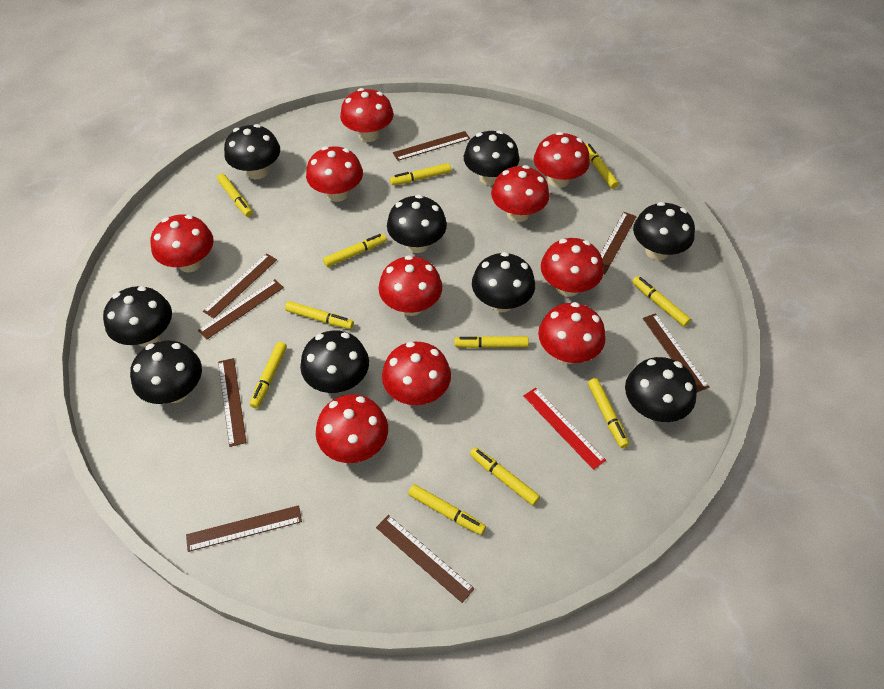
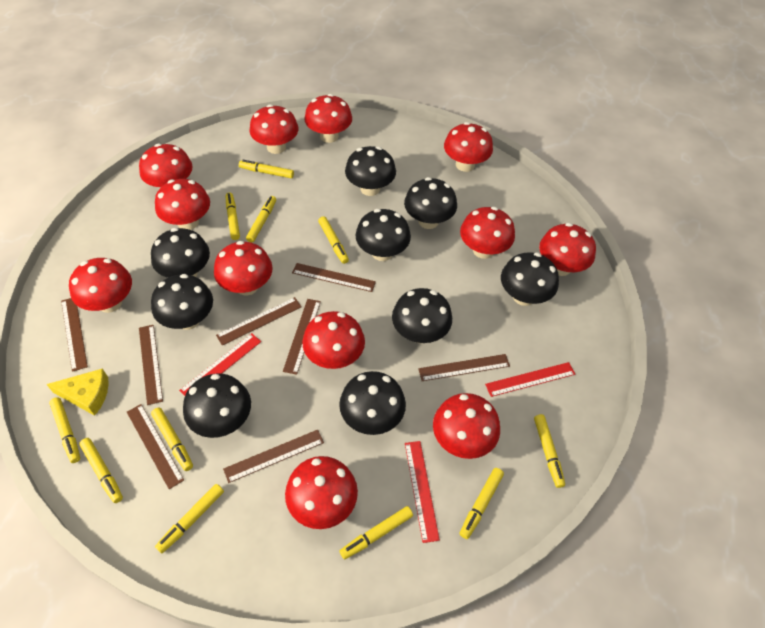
red mushroom: 10 -> 12
red ruler: 1 -> 3
yellow cheese: 0 -> 1

